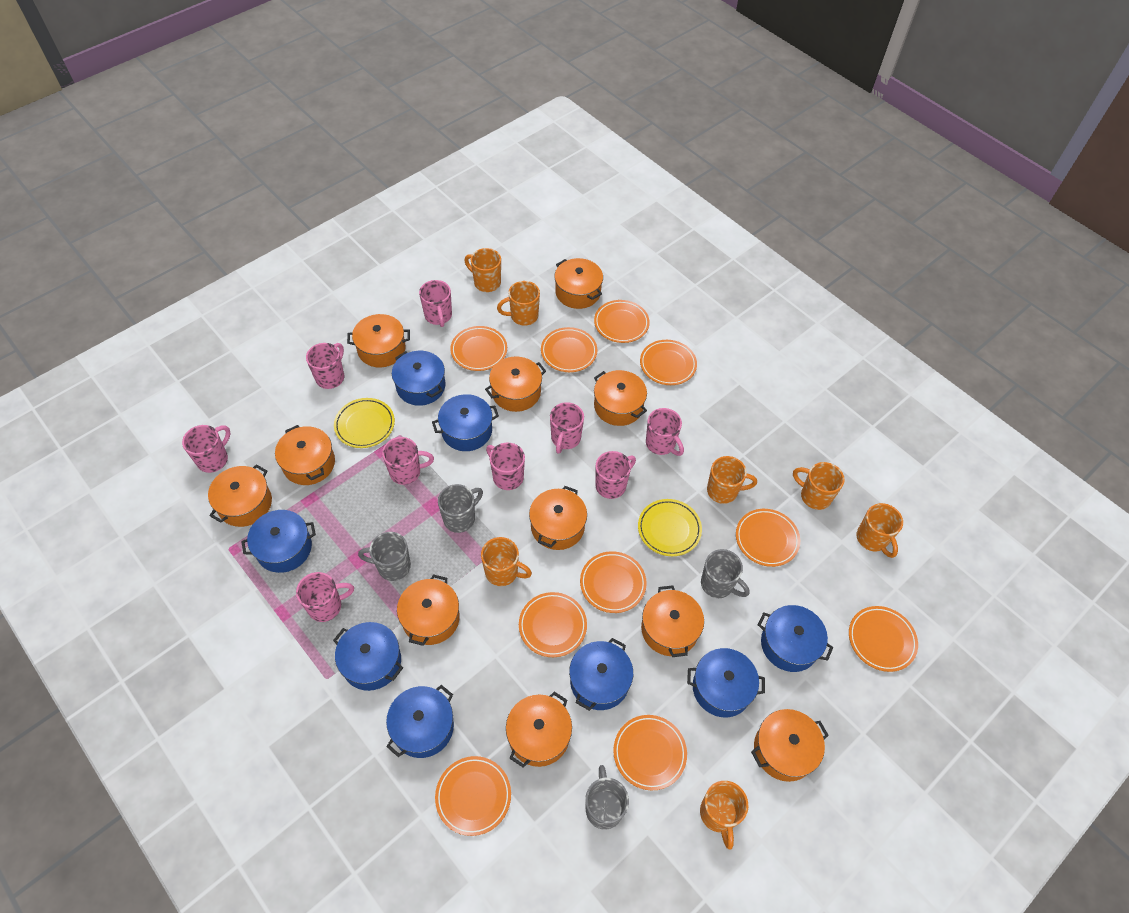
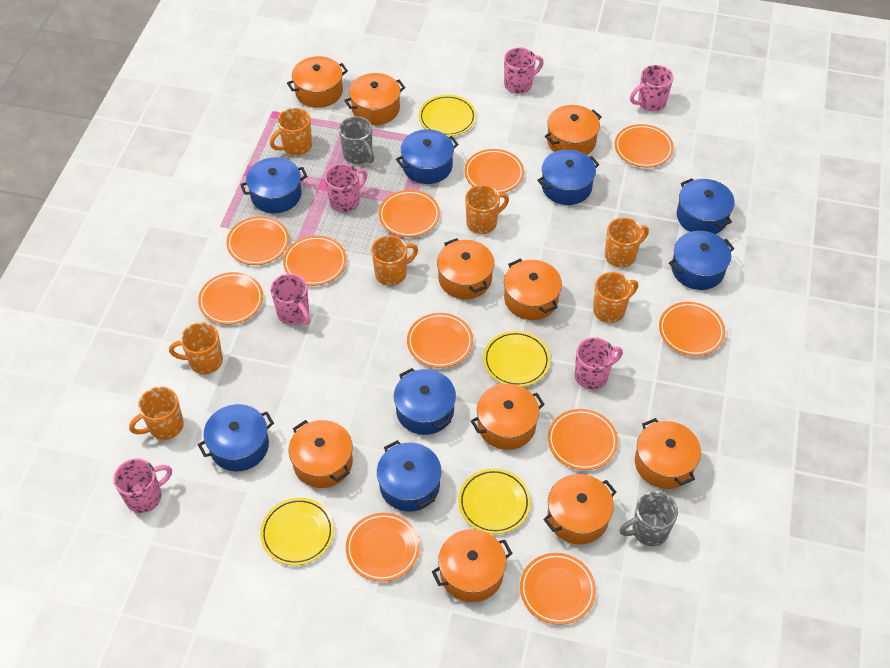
grey mug: 4 -> 2
orange plate: 10 -> 11
orange pot: 11 -> 10
pink mug: 9 -> 6
yellow plate: 2 -> 4

